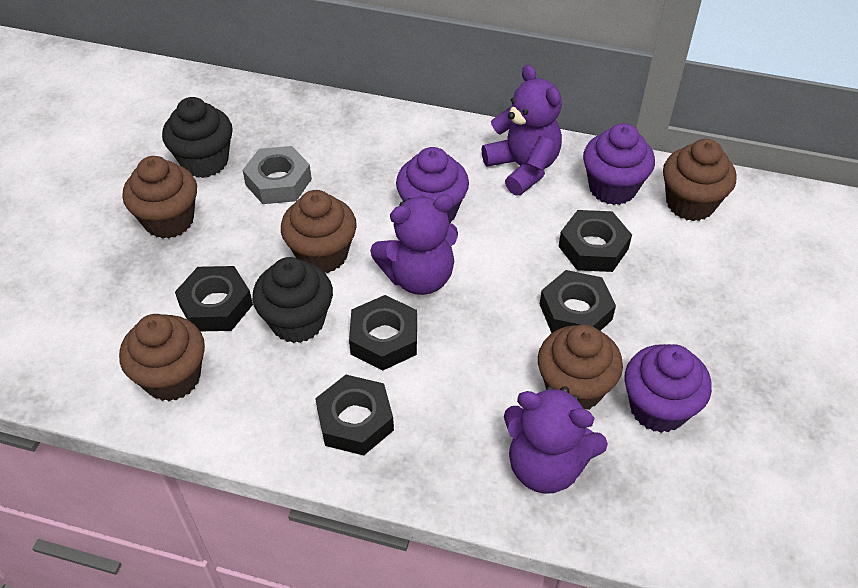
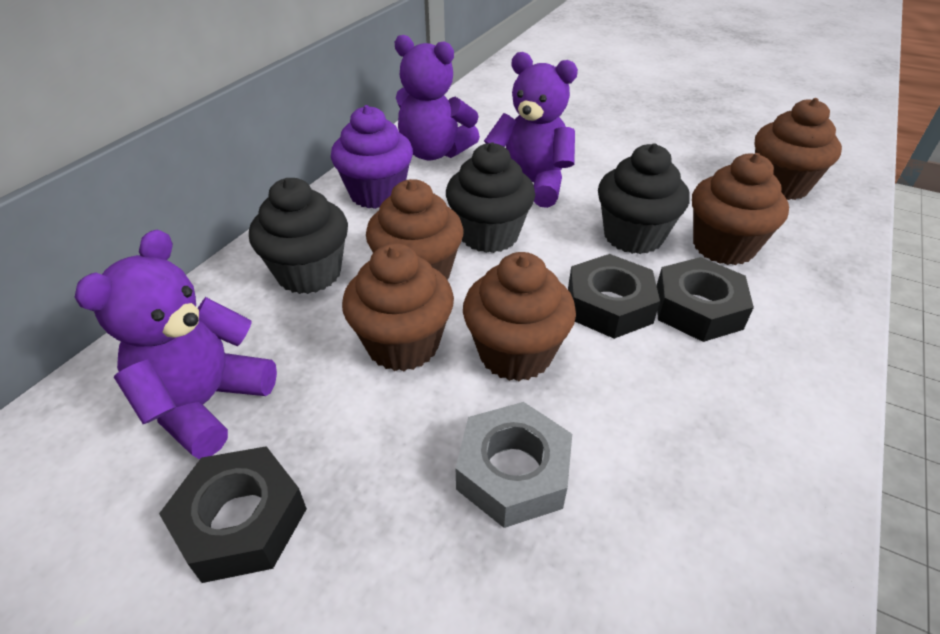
black cupcake: 2 -> 3
black nut: 5 -> 3
purple cupcake: 3 -> 1

